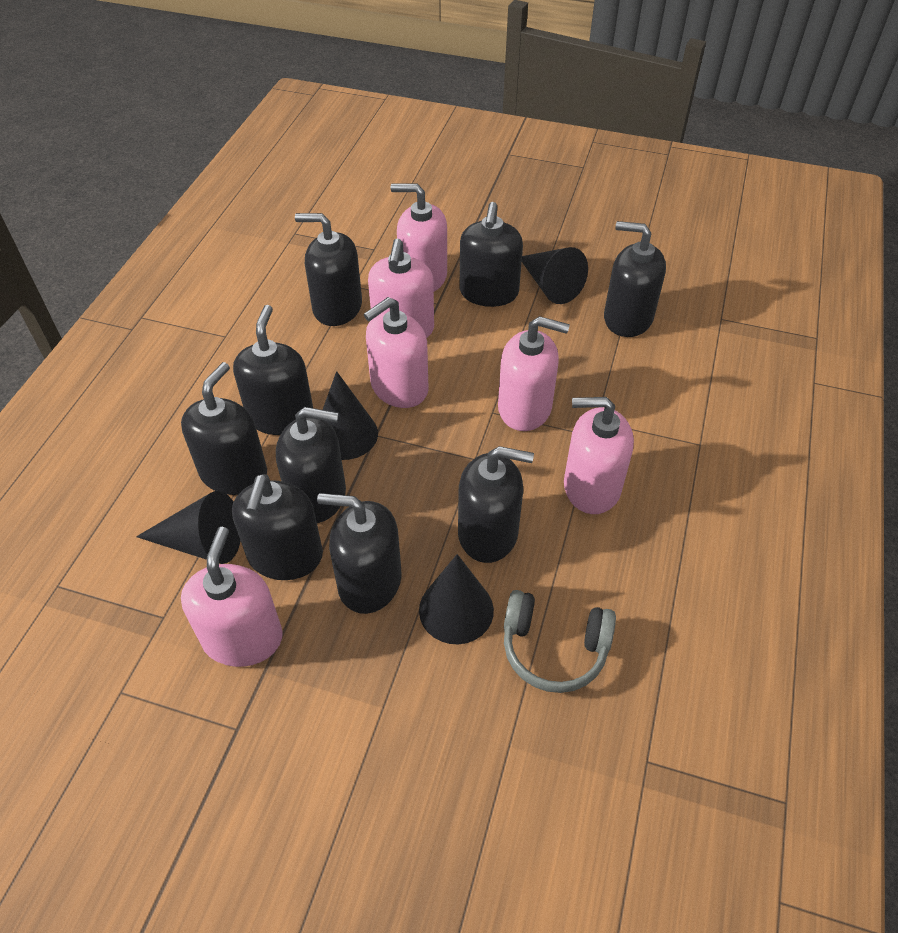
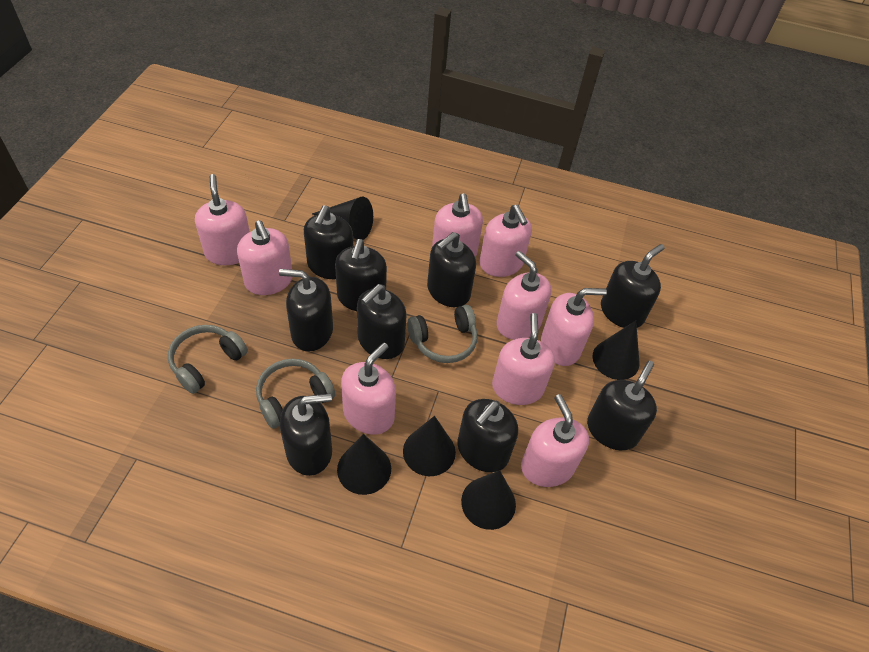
black cone: 4 -> 5
grey headphones: 1 -> 3
pink soap dispenser: 6 -> 9

